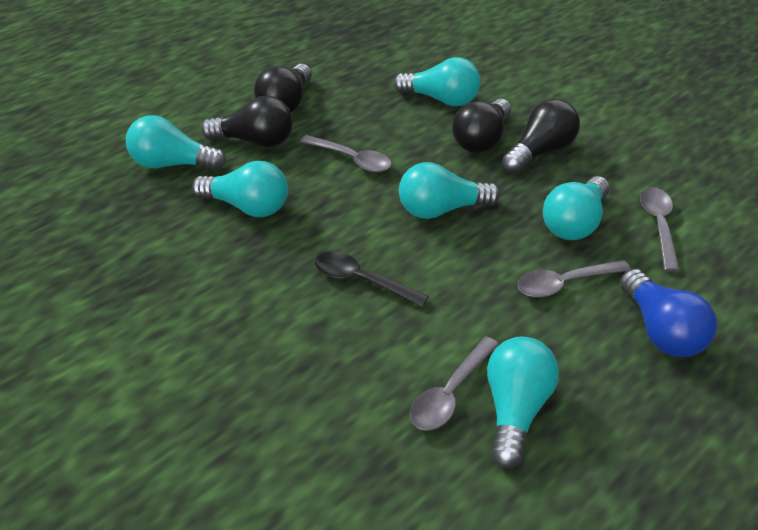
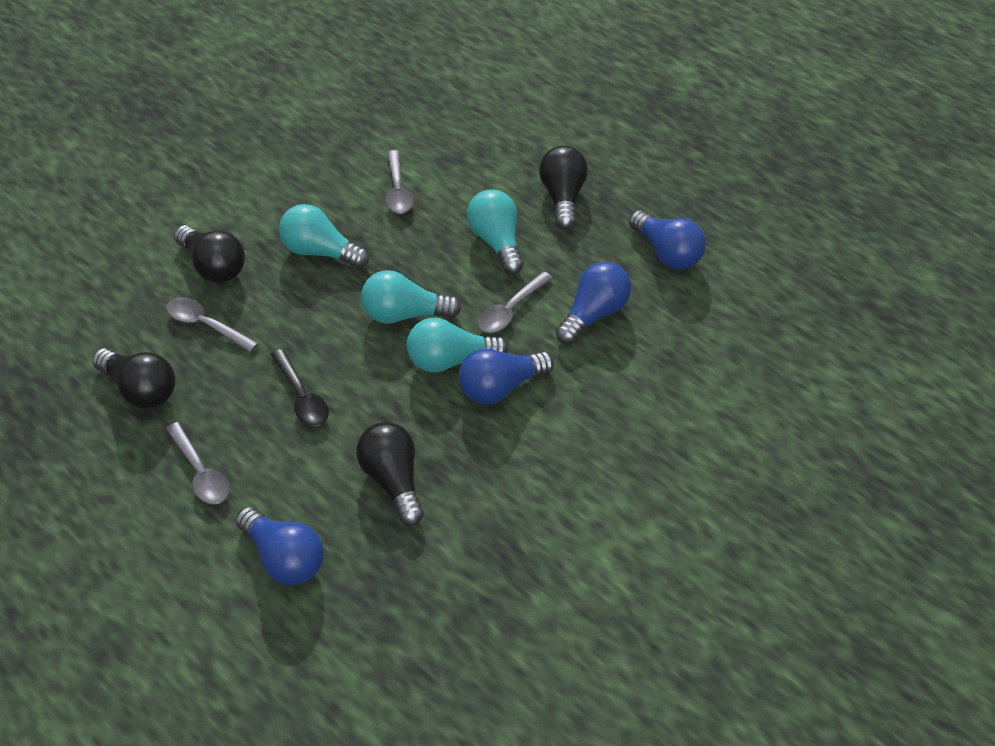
blue light bulb: 1 -> 4
turquoise light bulb: 6 -> 4

